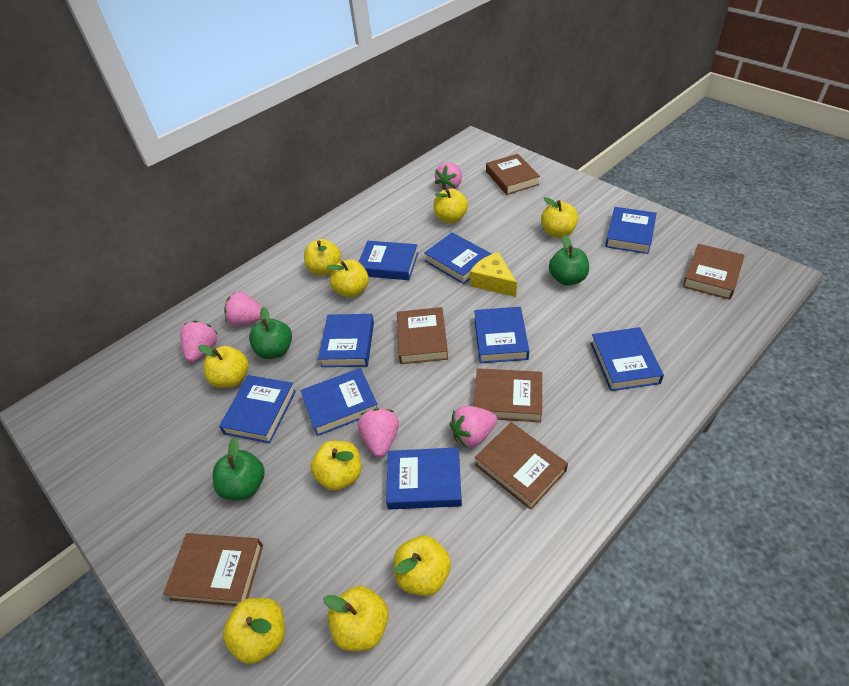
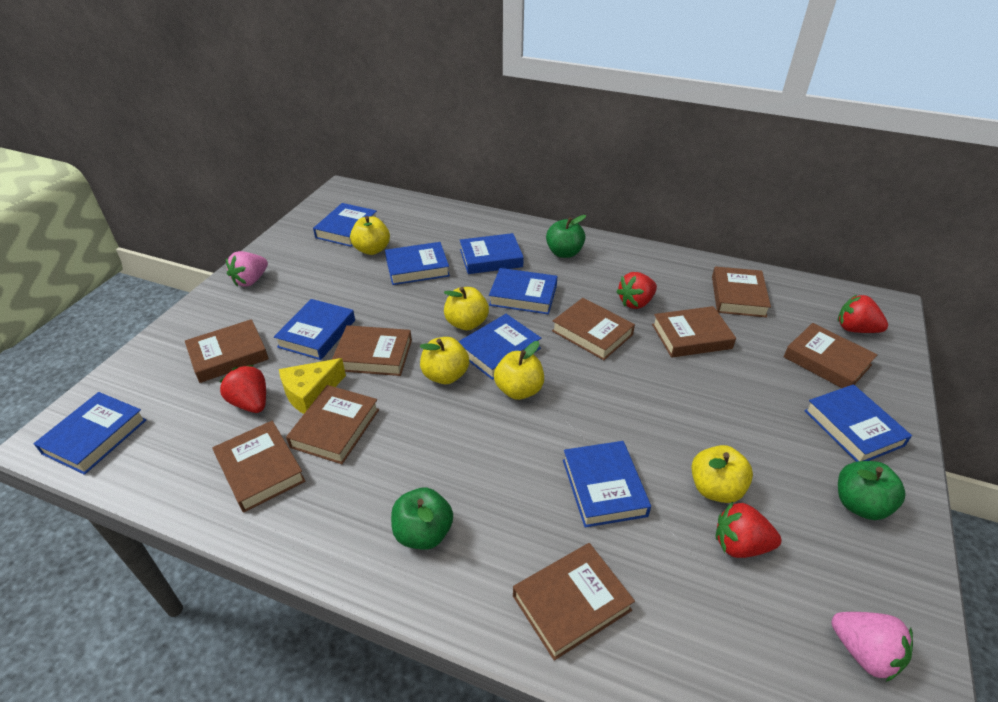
brown book: 6 -> 9
pink strawberry: 5 -> 2
red strawberry: 0 -> 4
yellow apple: 9 -> 5

